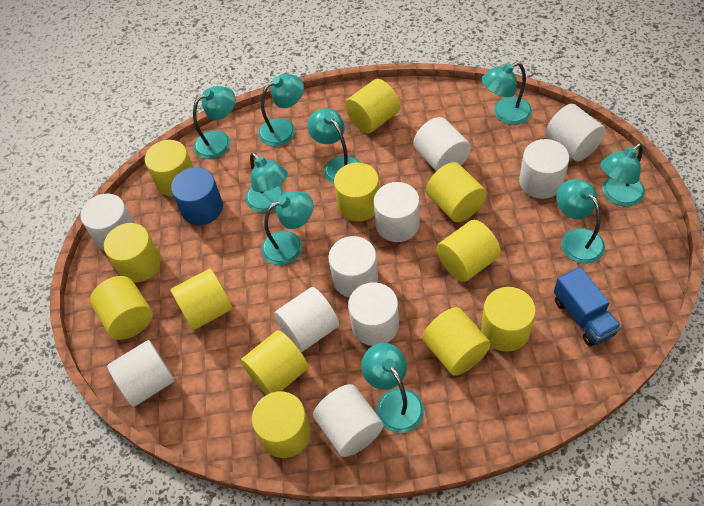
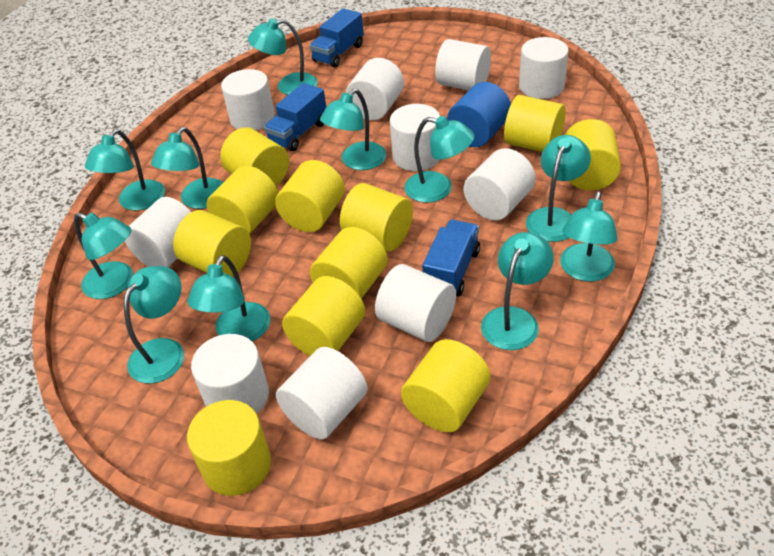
blue truck: 1 -> 3
turquoise lamp: 9 -> 11
yellow cylinder: 12 -> 11

